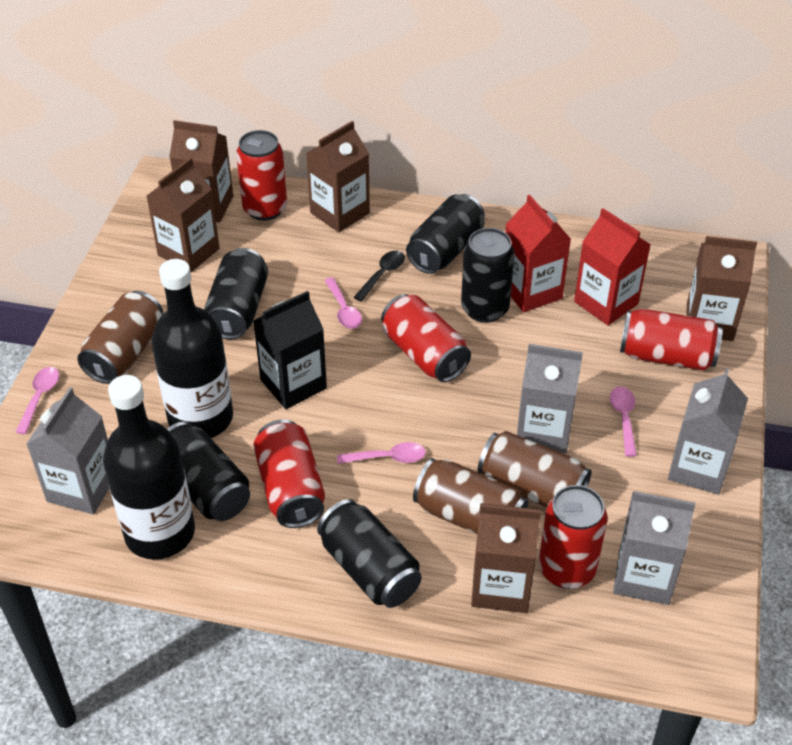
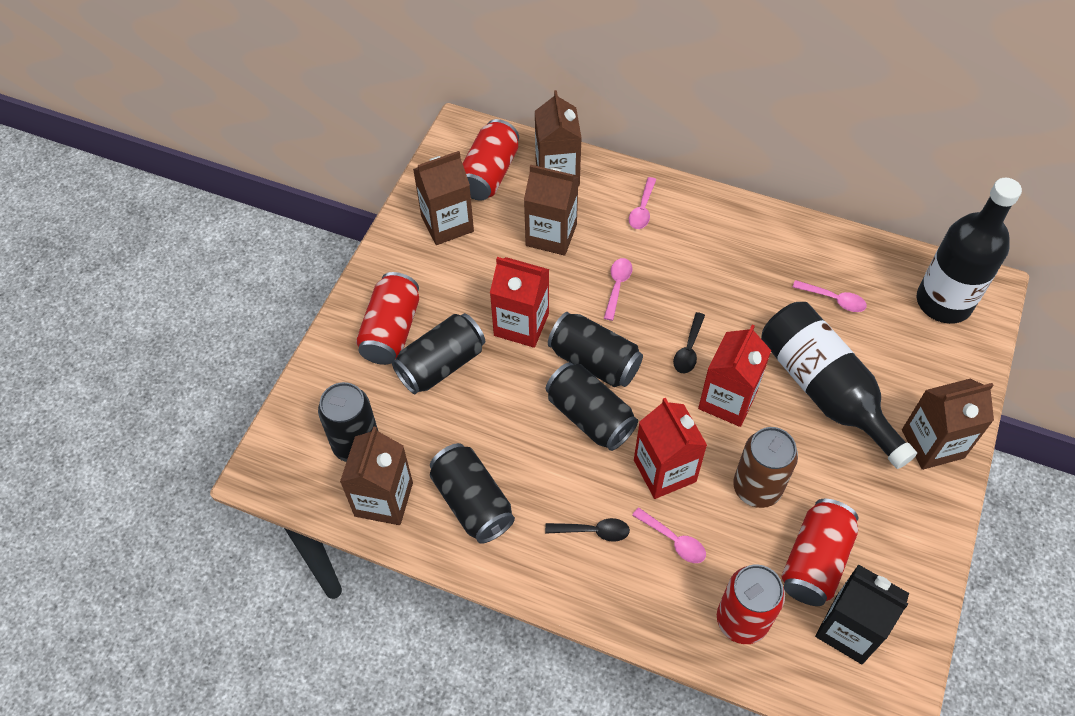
black spoon: 1 -> 2
brown can: 3 -> 1
grey carton: 4 -> 0
red can: 5 -> 4
red carton: 2 -> 3

